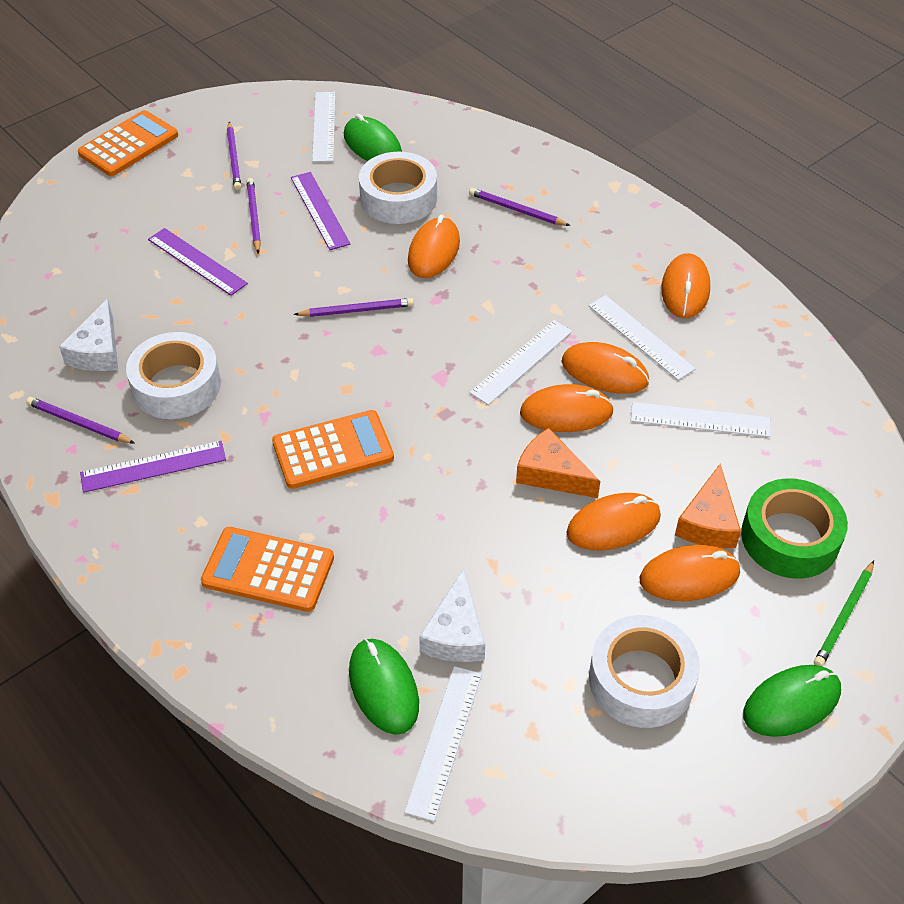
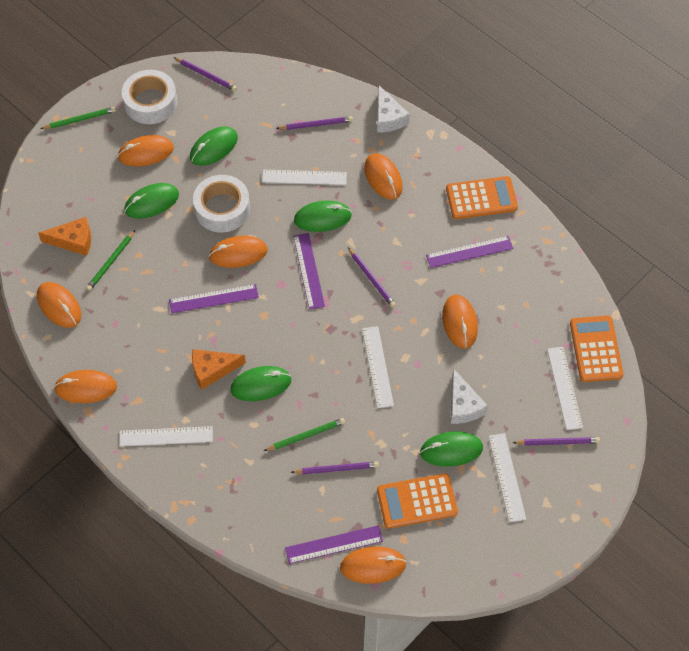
green mouse: 3 -> 5
green pencil: 1 -> 3
green tape: 1 -> 0
orange mouse: 6 -> 7
purple ruler: 3 -> 4
white tape: 3 -> 2

